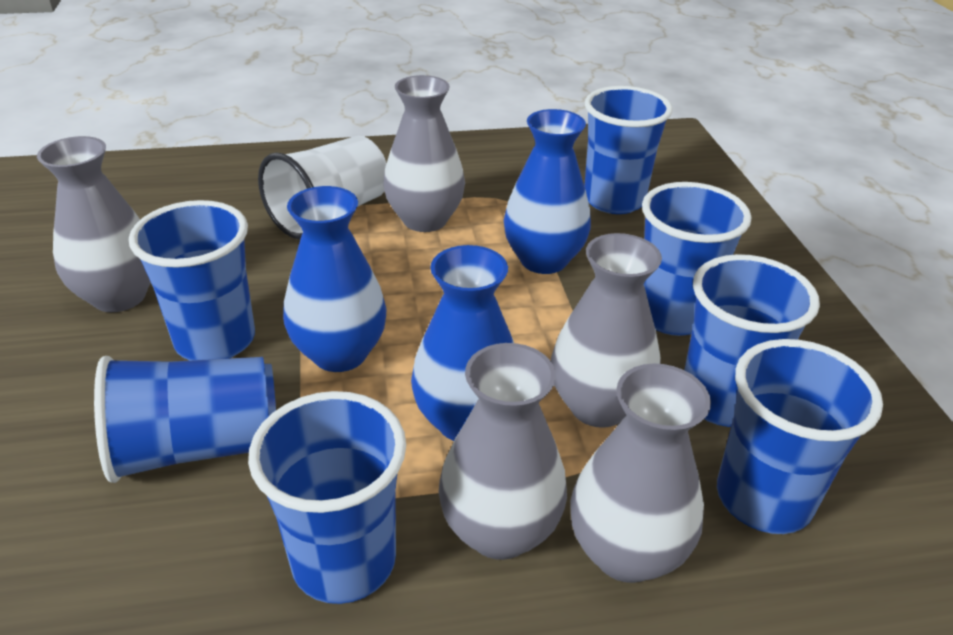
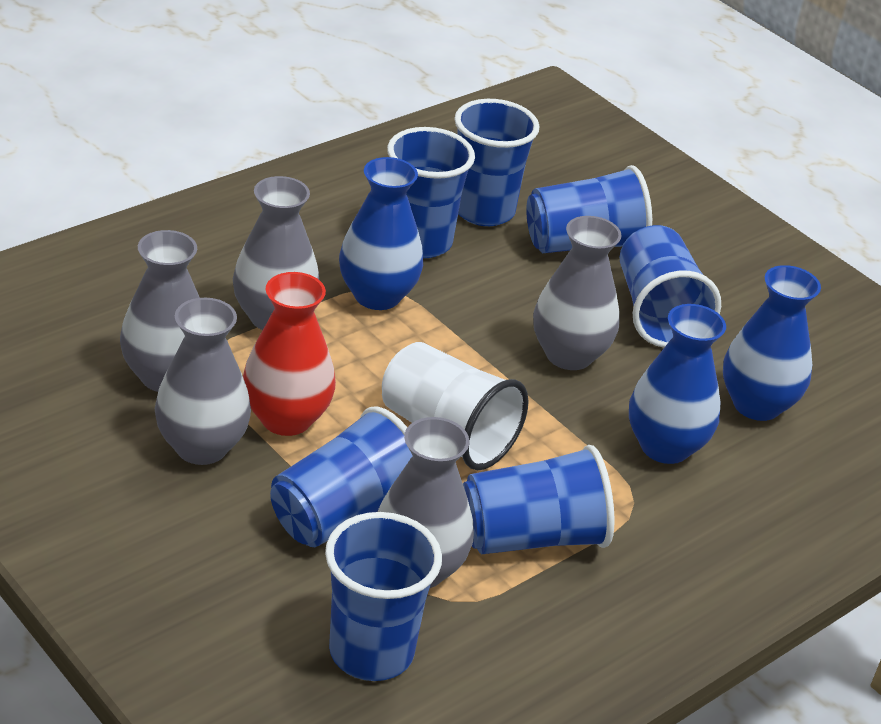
red vase: 0 -> 1

